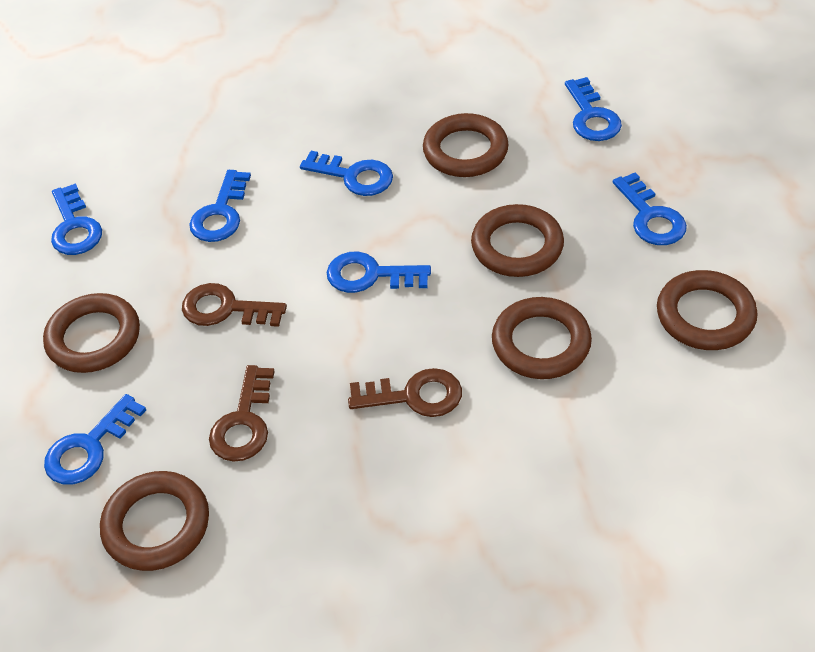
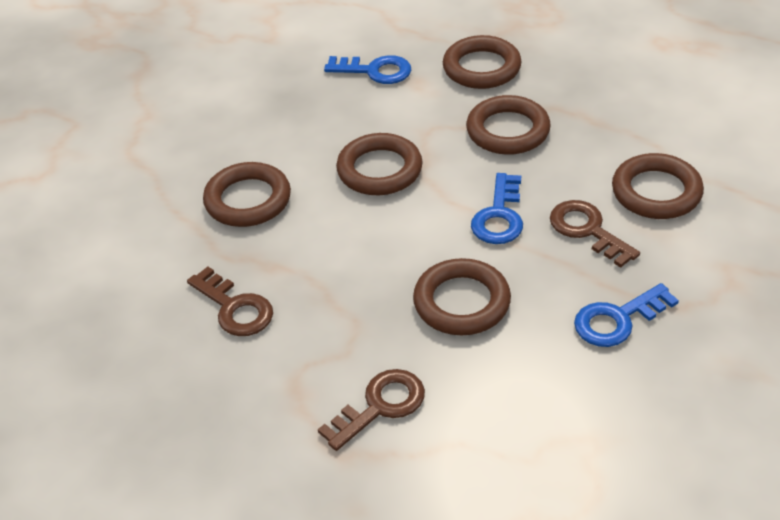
blue key: 7 -> 3

